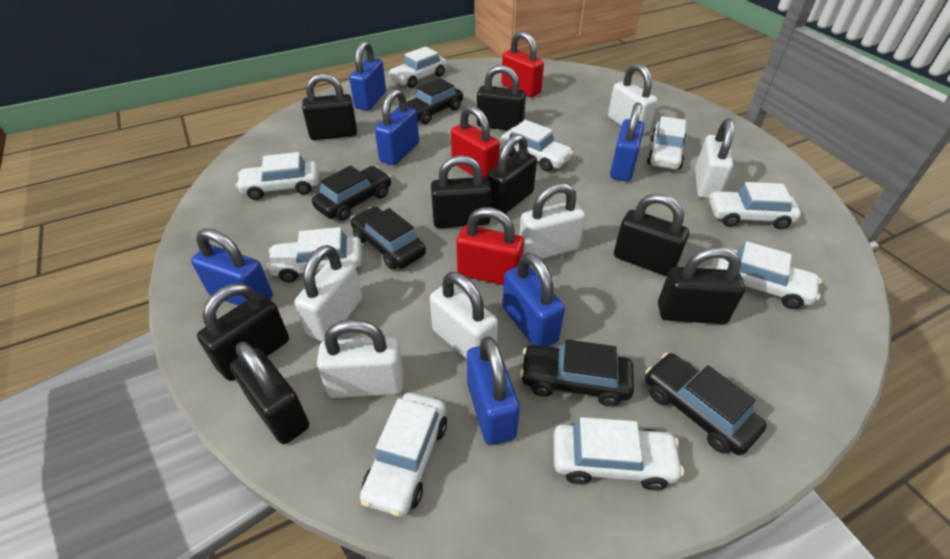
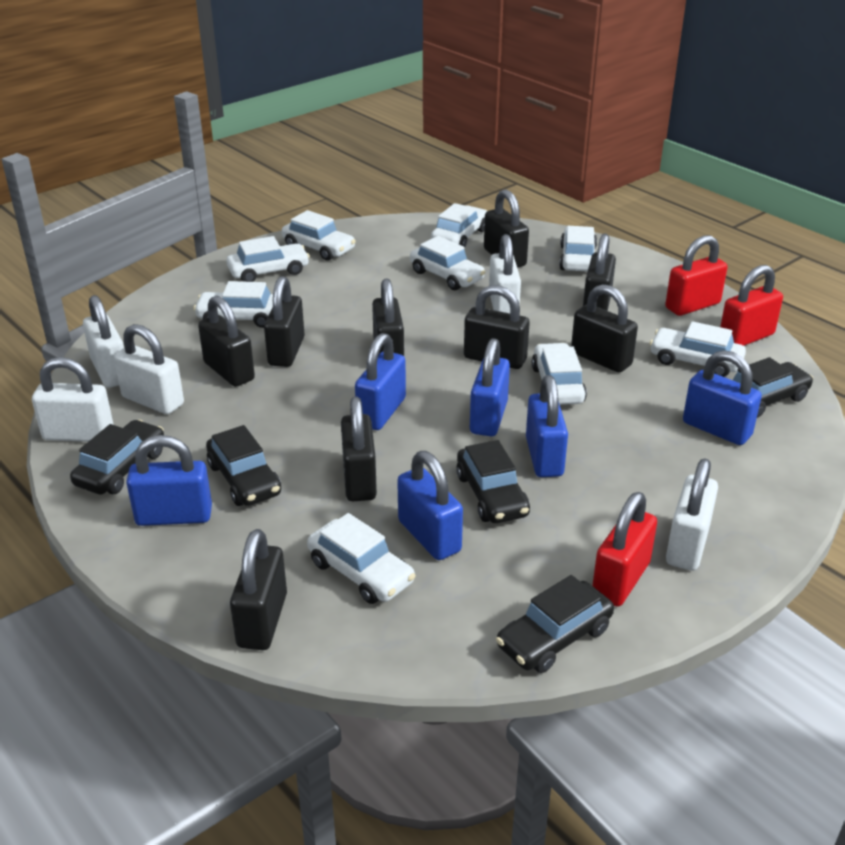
black padlock: 8 -> 9
white padlock: 6 -> 5

